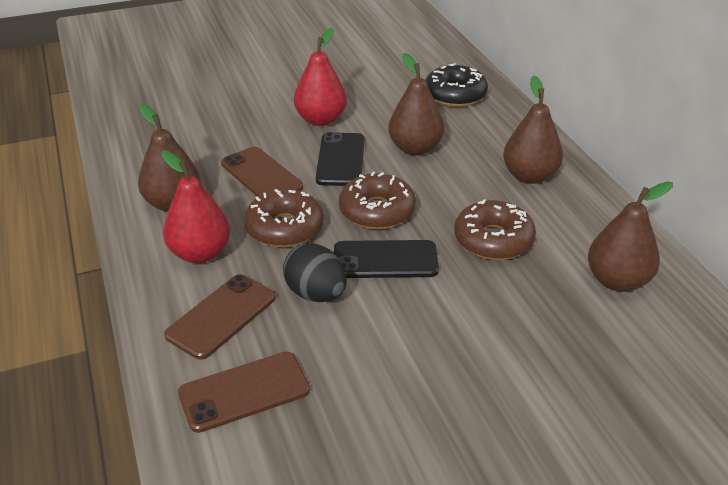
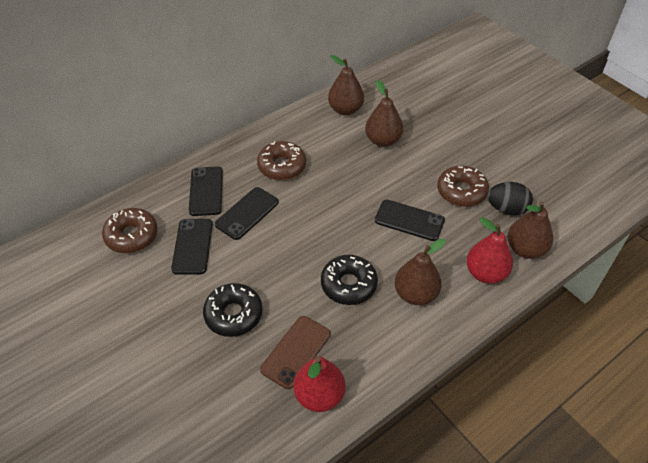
black donut: 1 -> 2
black phone: 2 -> 4
brown phone: 3 -> 1

